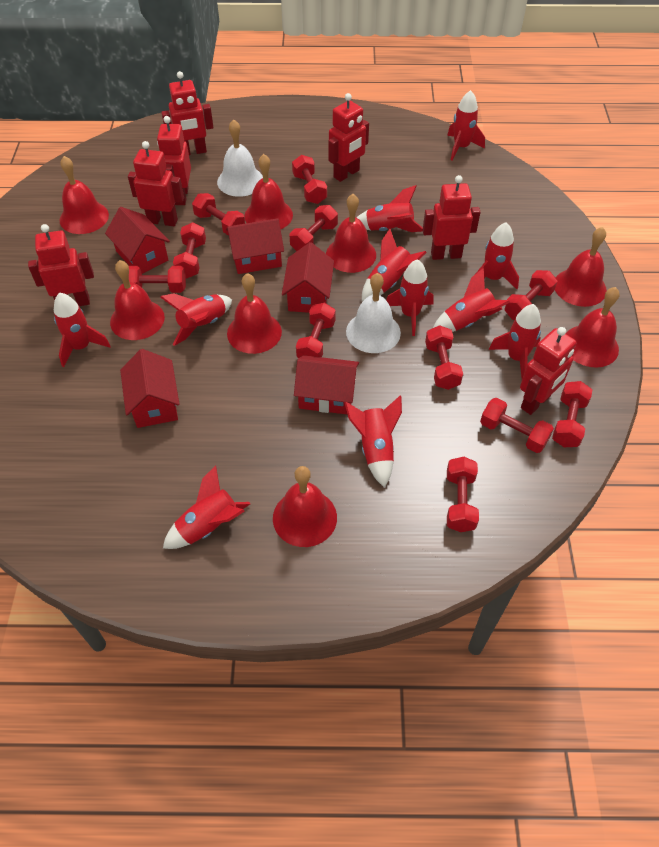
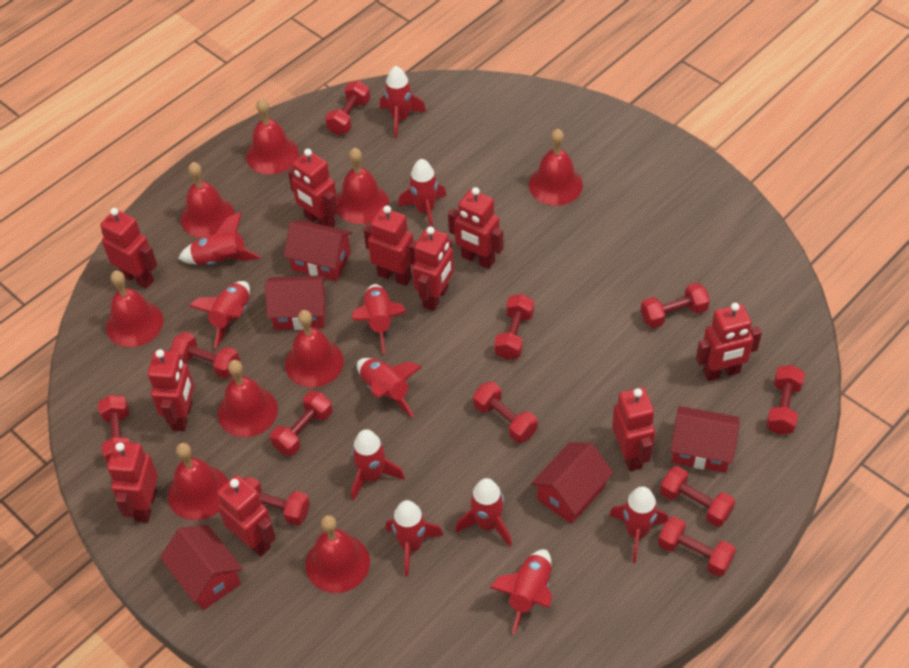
red bell: 8 -> 9
red robot: 7 -> 10
white bell: 2 -> 0

